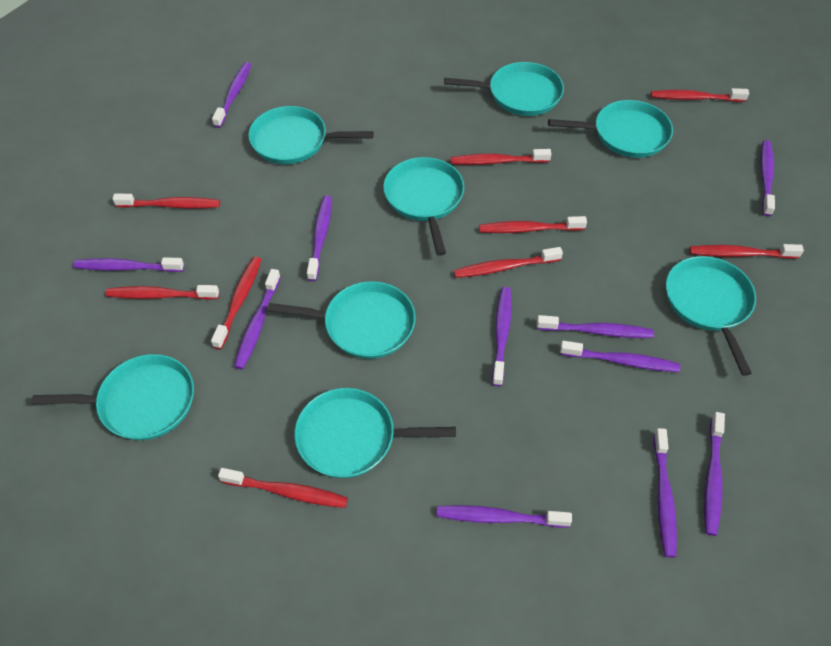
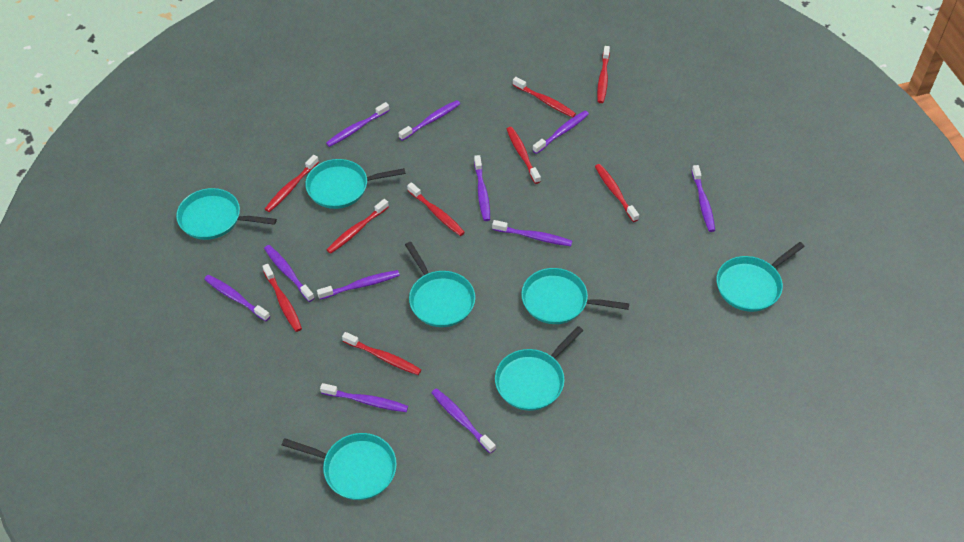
turquoise pan: 8 -> 7

